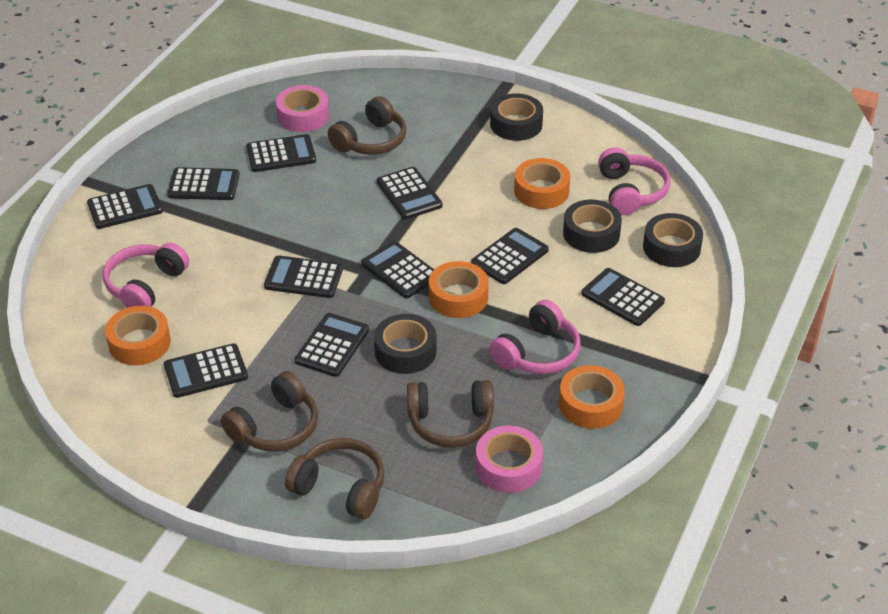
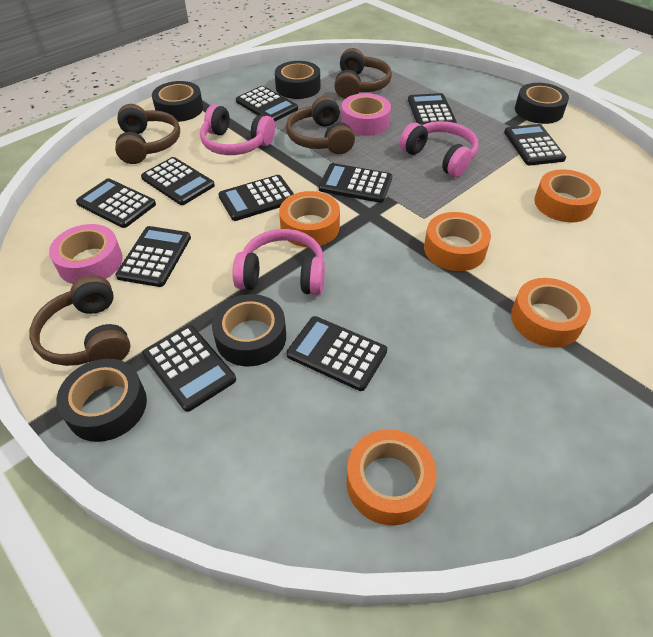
black tape: 4 -> 5
orange tape: 4 -> 5

